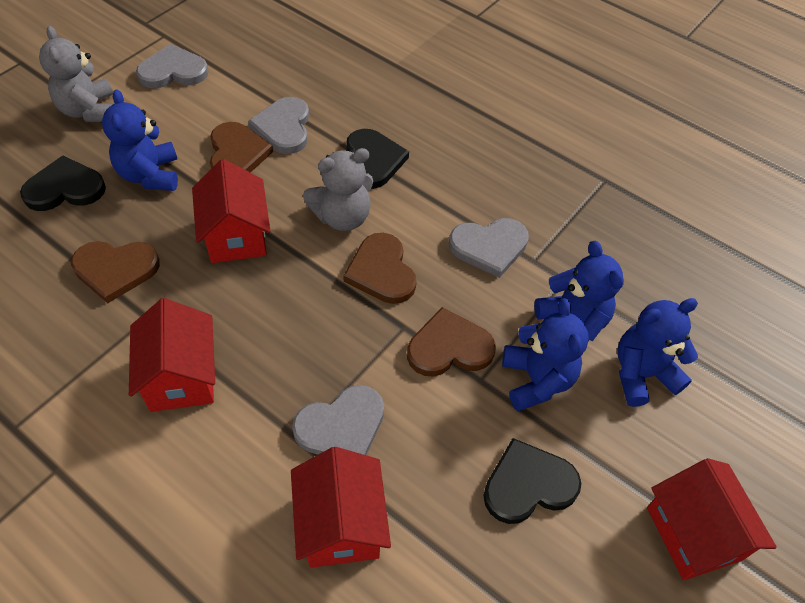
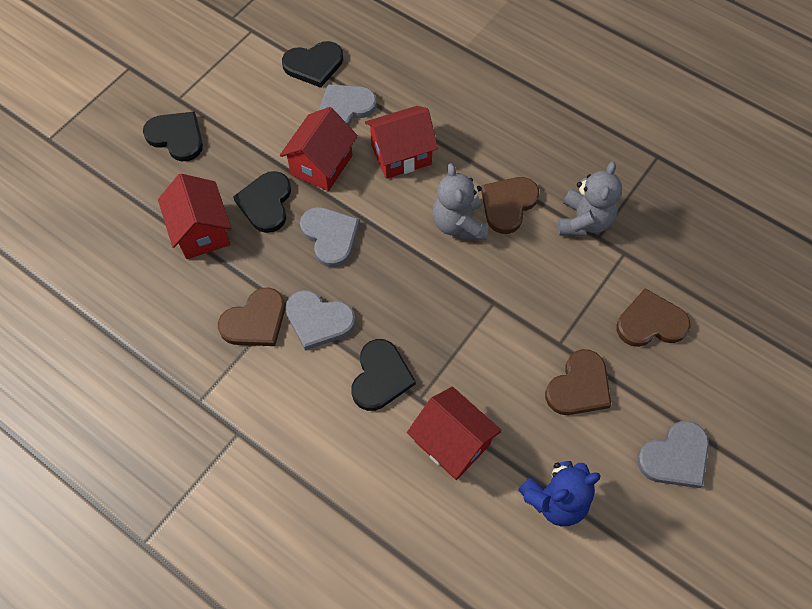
black heart: 3 -> 4
blue teddy bear: 4 -> 1

